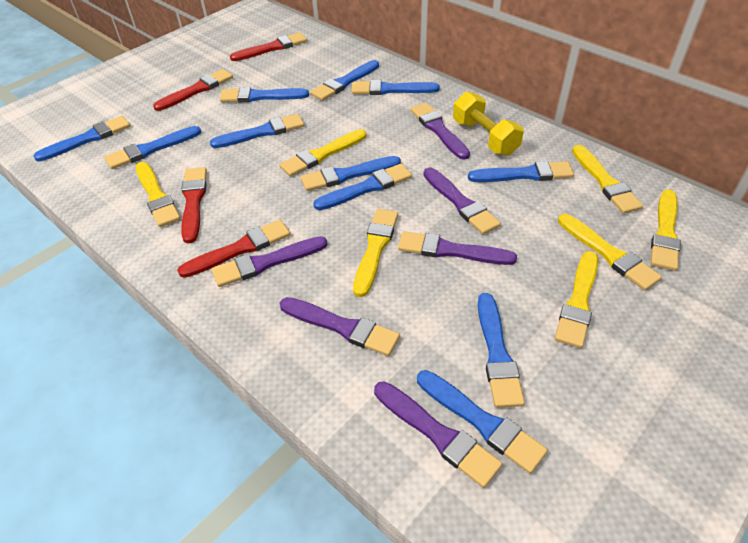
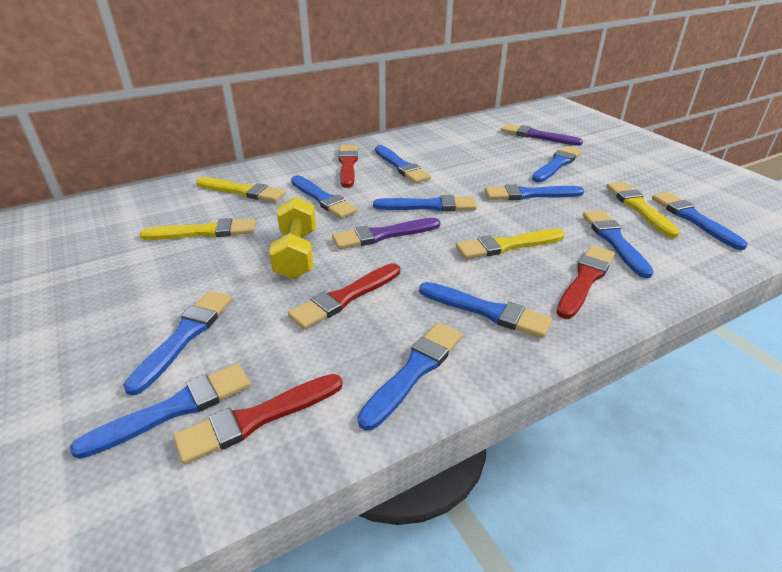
purple brush: 6 -> 2
yellow brush: 7 -> 4

